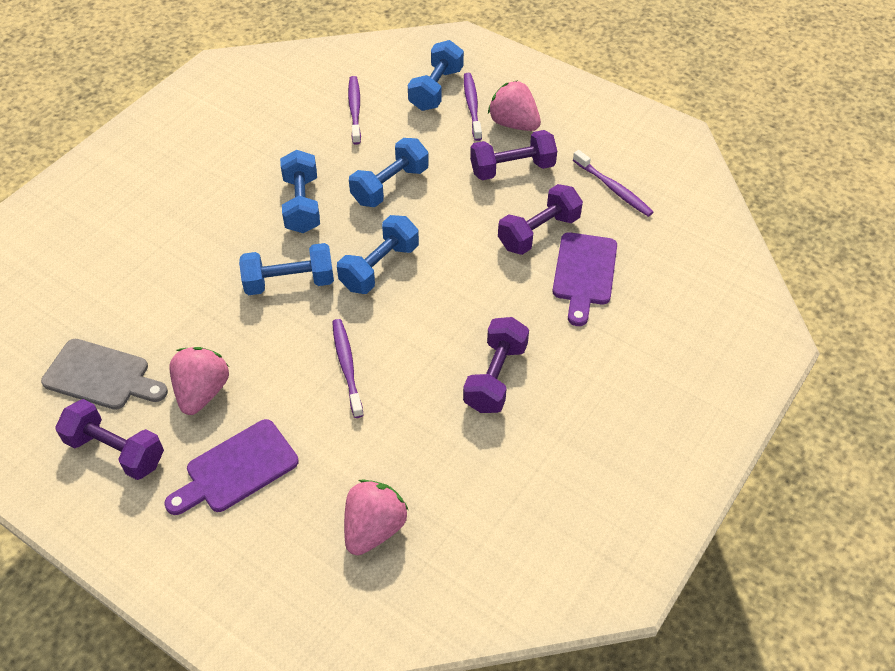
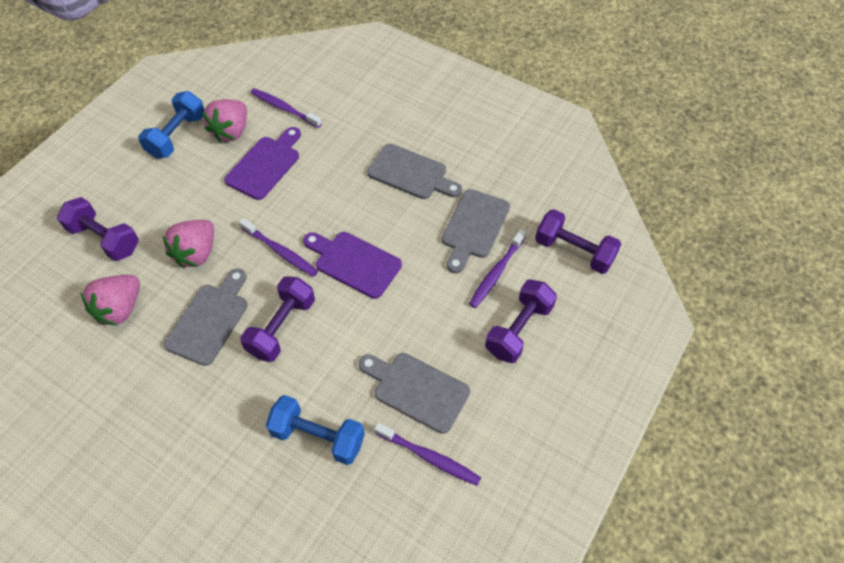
blue dumbbell: 5 -> 2
grey cutting board: 1 -> 4

